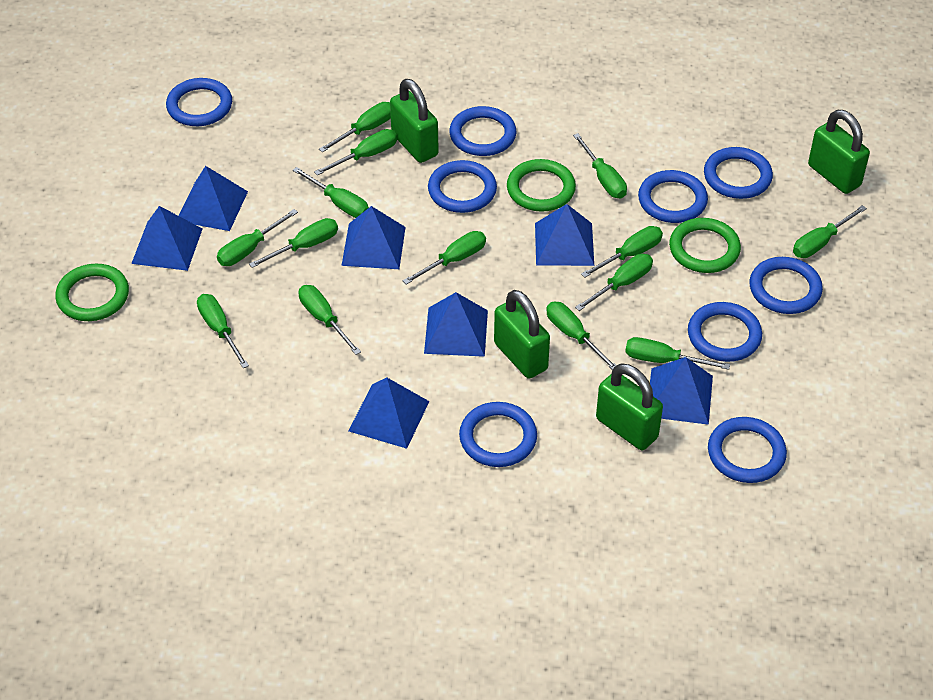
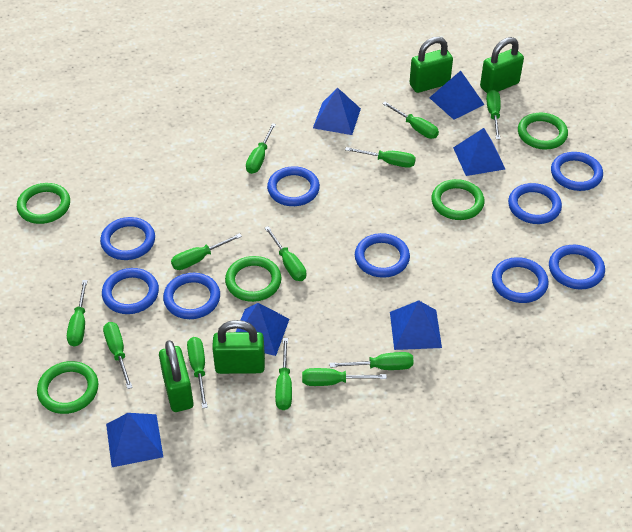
blue pyramid: 7 -> 6
green ring: 3 -> 5
green screwdriver: 14 -> 12

